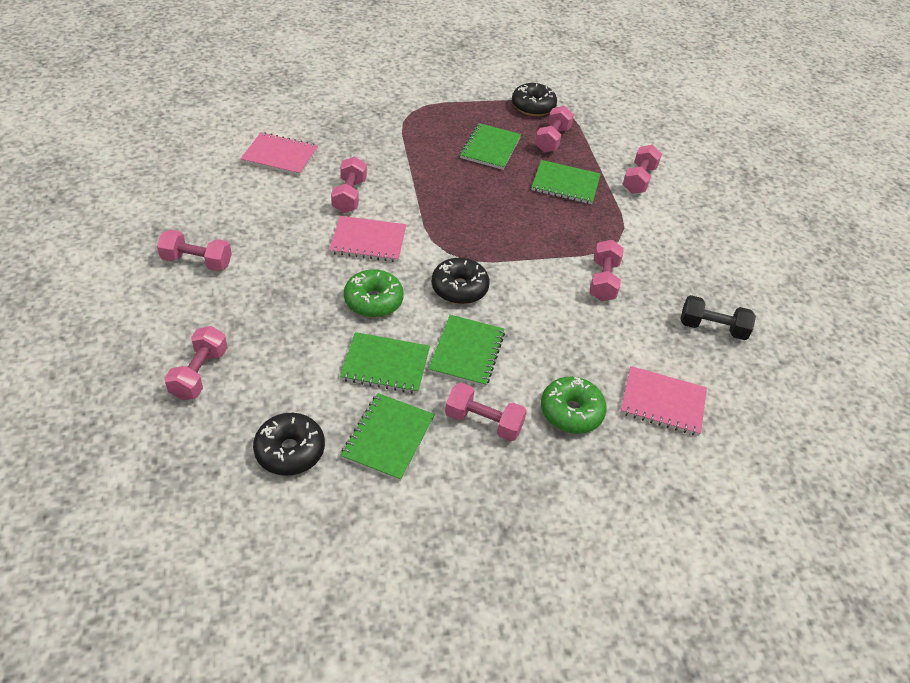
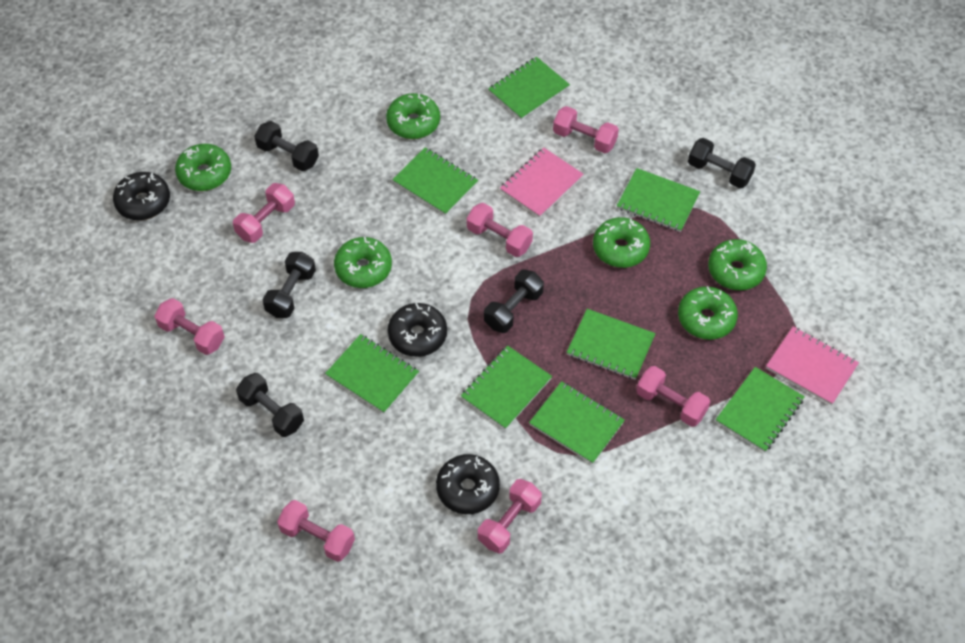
black dumbbell: 1 -> 5
green donut: 2 -> 6
green notebook: 5 -> 8
pink notebook: 3 -> 2

